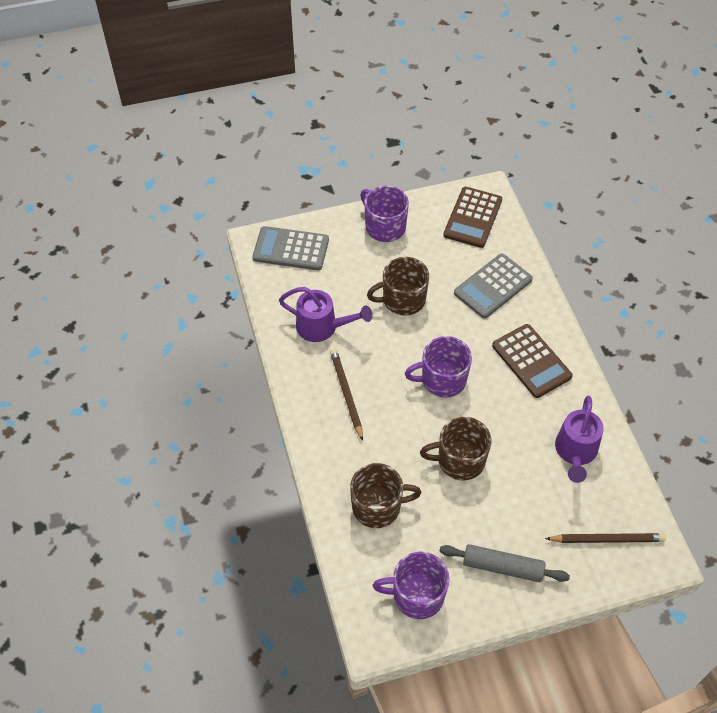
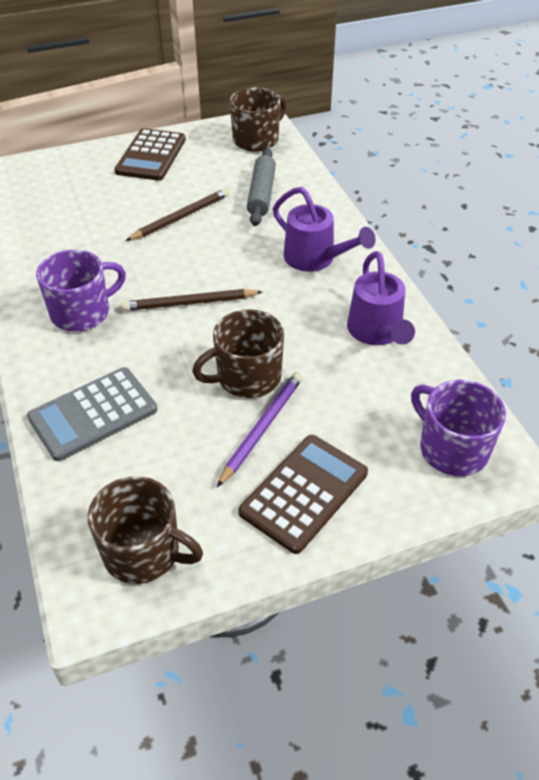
grey calculator: 2 -> 1
purple mug: 3 -> 2
purple pencil: 0 -> 1

